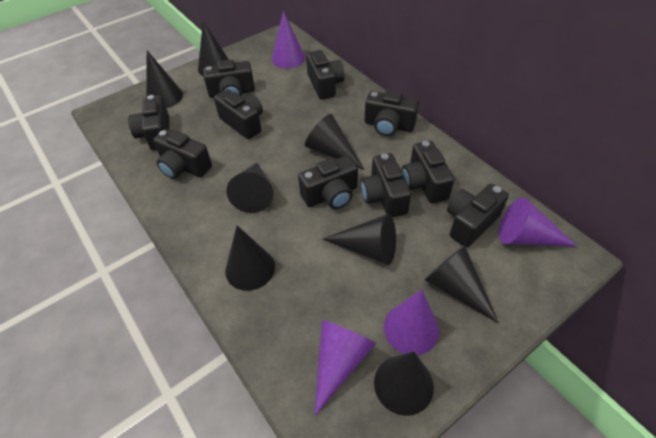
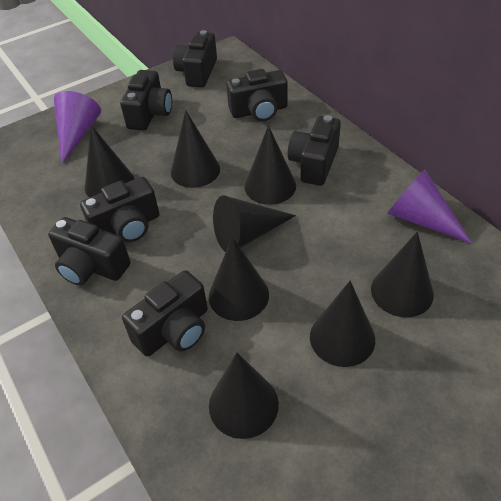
black camera: 10 -> 7
purple cone: 4 -> 2

